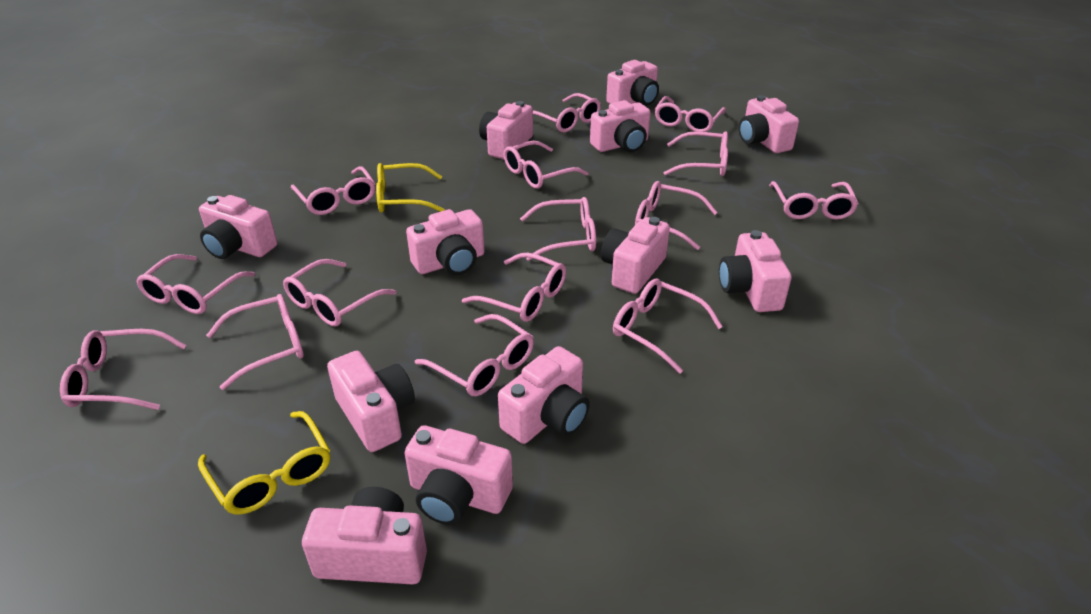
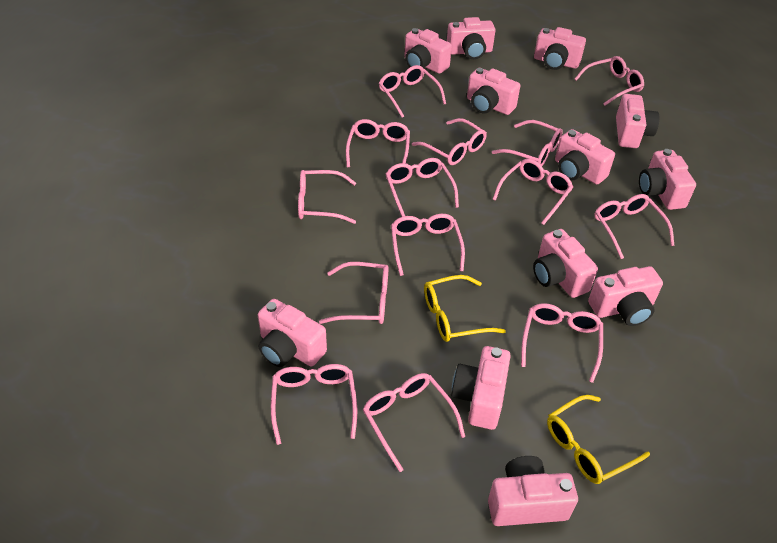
pink glasses: 15 -> 14

